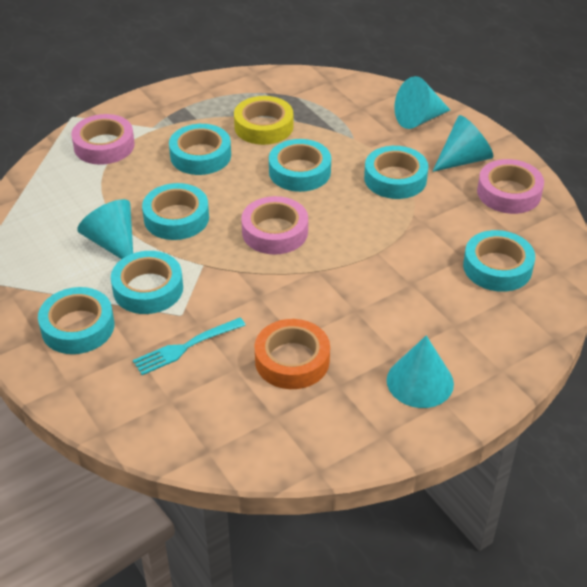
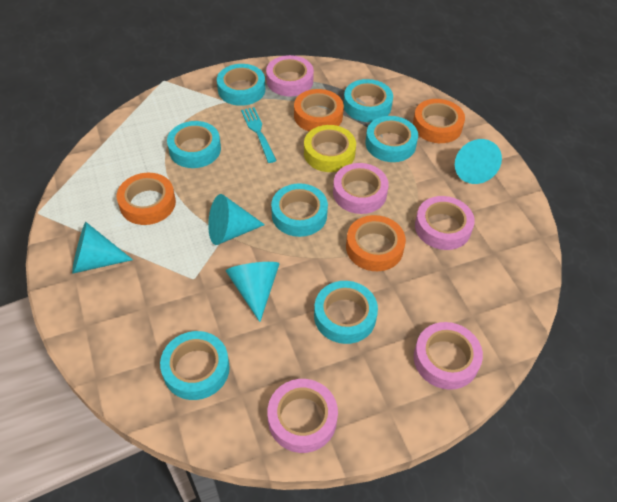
orange tape: 1 -> 4
pink tape: 3 -> 5

